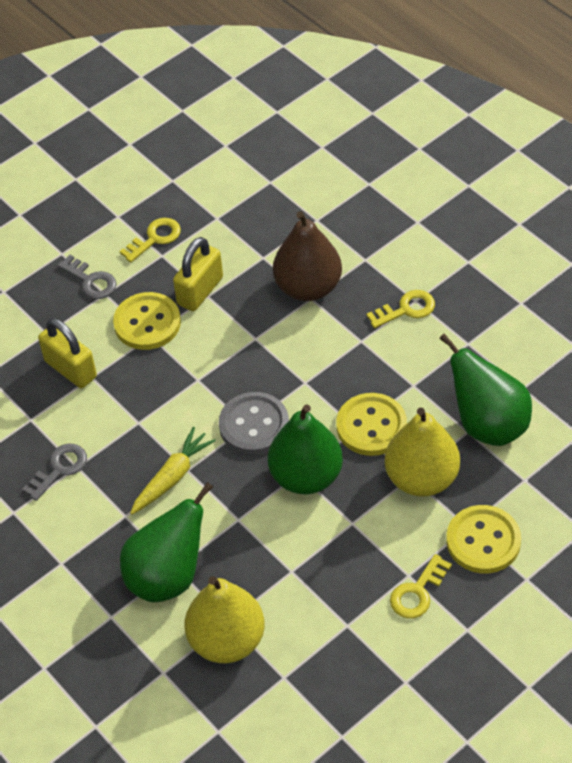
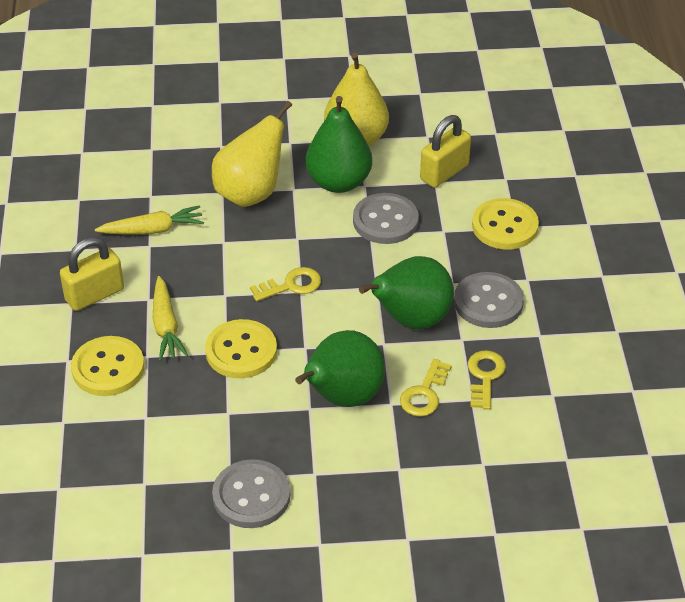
brown pear: 1 -> 0
grey button: 1 -> 3
grey key: 2 -> 0
yellow carrot: 1 -> 2

